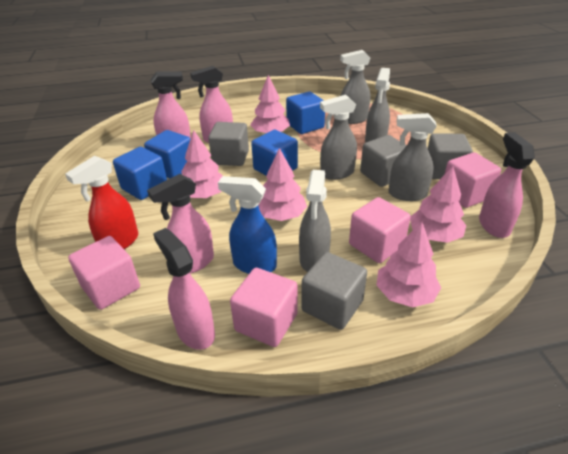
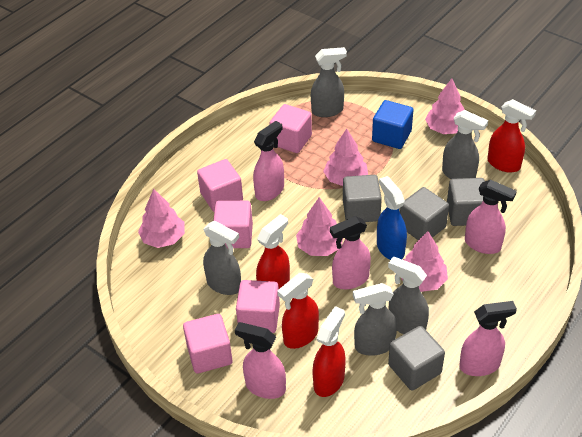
blue cube: 4 -> 1
pink cube: 4 -> 5
red spray bottle: 1 -> 4

